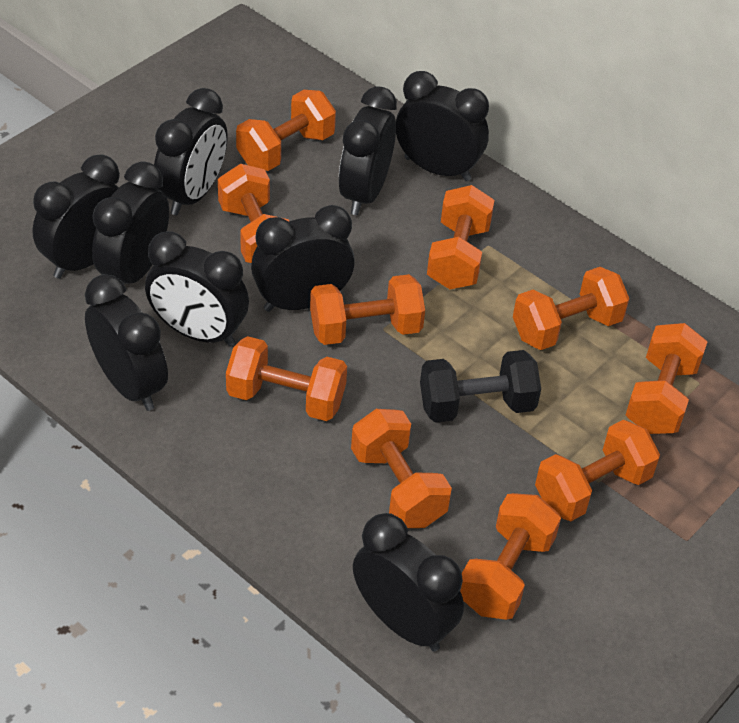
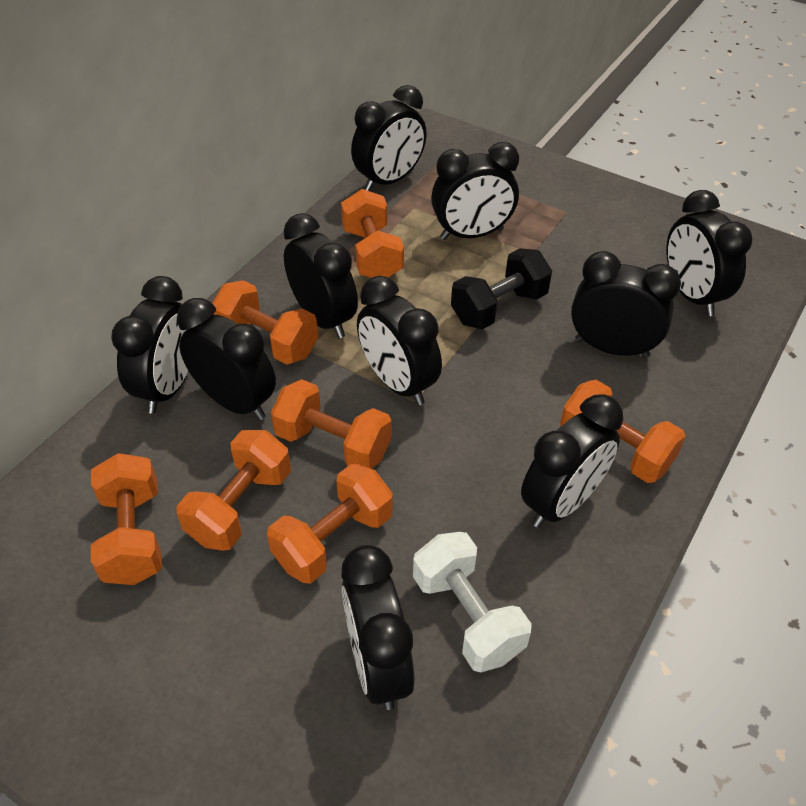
black clock: 9 -> 10
orange dumbbell: 10 -> 7
white dumbbell: 0 -> 1

